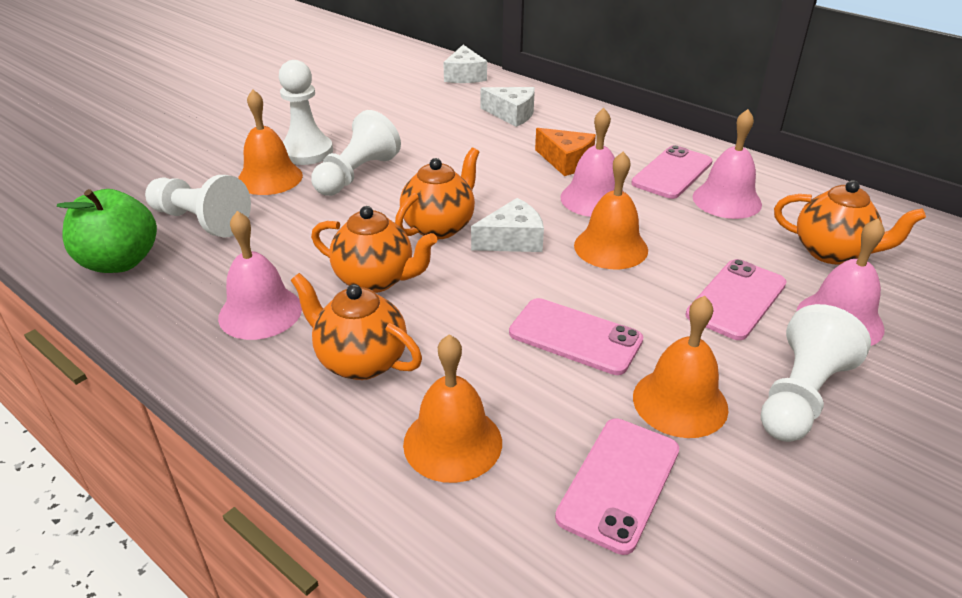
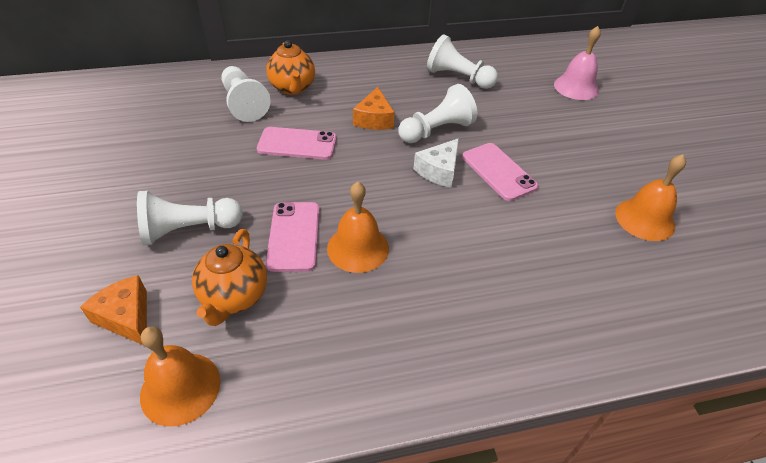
green apple: 1 -> 0
orange bell: 4 -> 3
orange cheese: 1 -> 2
orange teapot: 4 -> 2
pink bell: 4 -> 1
pink phone: 4 -> 3
white cheese: 3 -> 1

